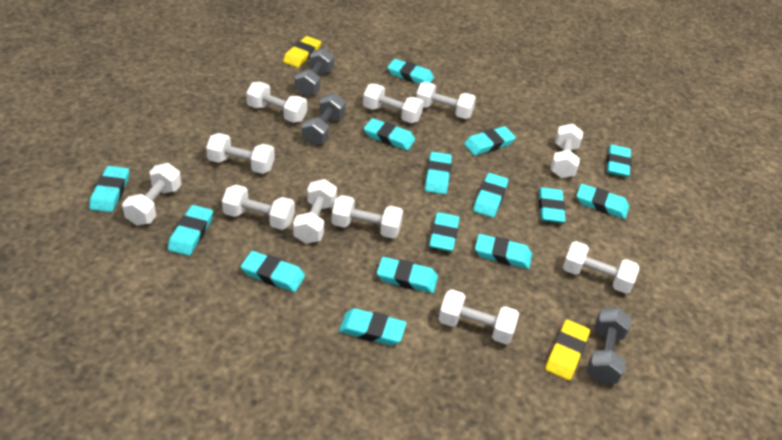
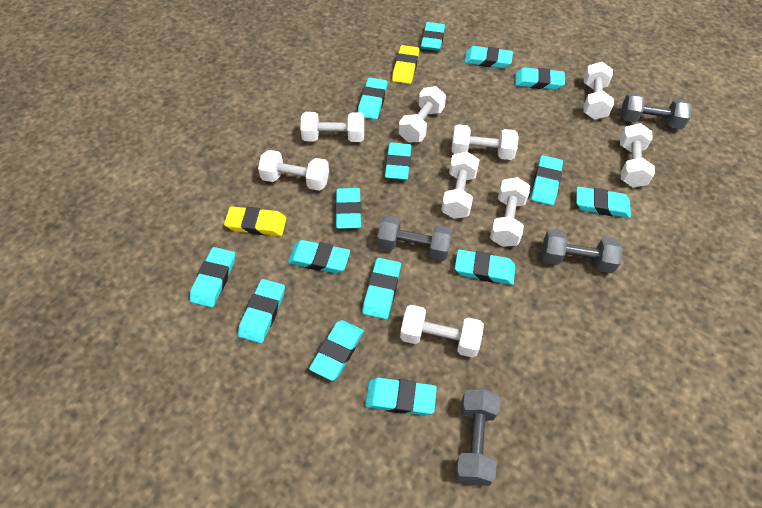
grey dumbbell: 3 -> 4
white dumbbell: 11 -> 9

